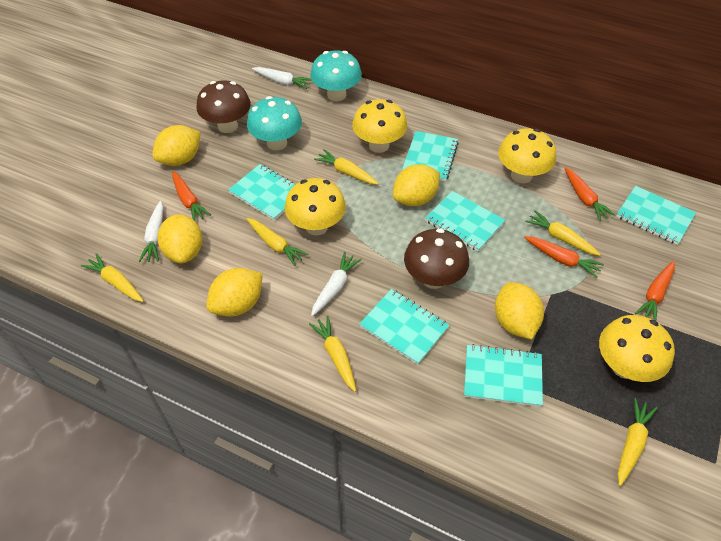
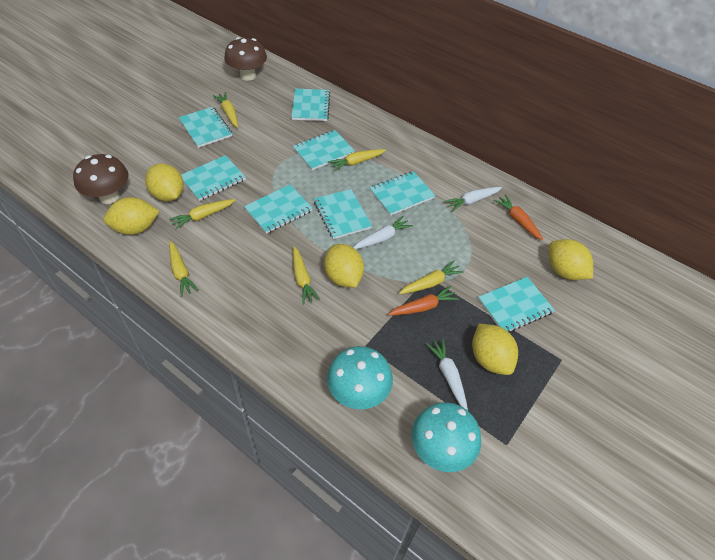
orange carrot: 4 -> 2
turquoise notebook: 6 -> 8
yellow mushroom: 4 -> 0

